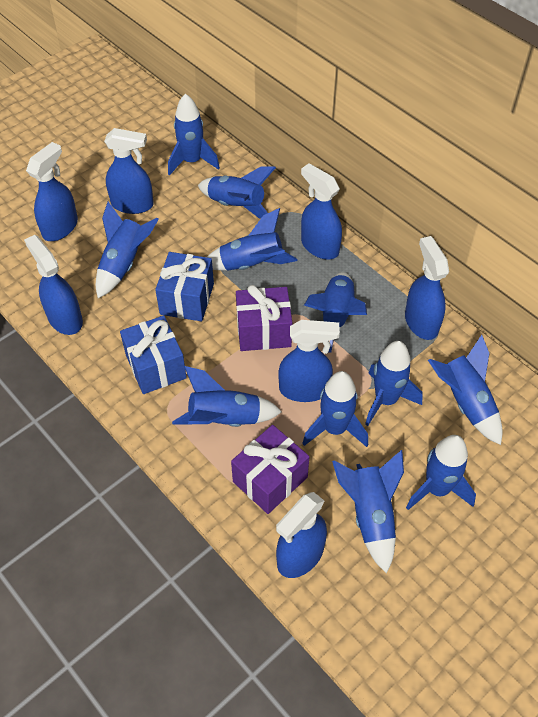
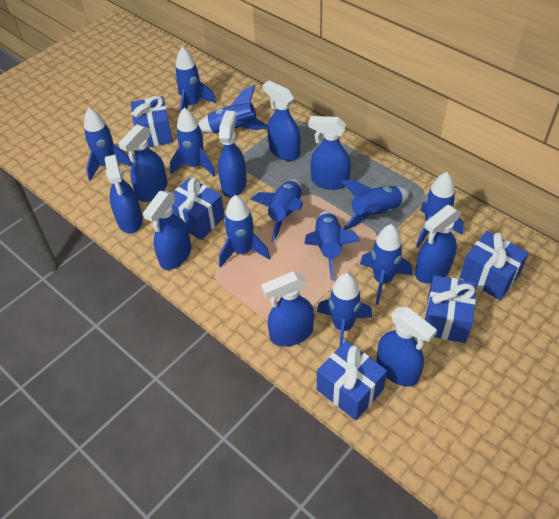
blue gift: 2 -> 5
blue spray bottle: 7 -> 9
purple gift: 2 -> 0

